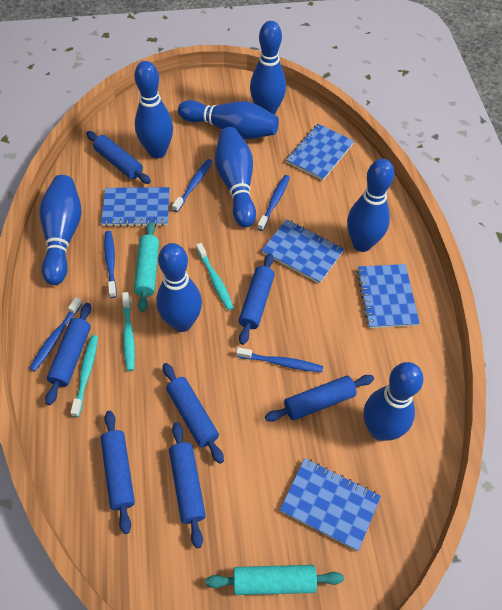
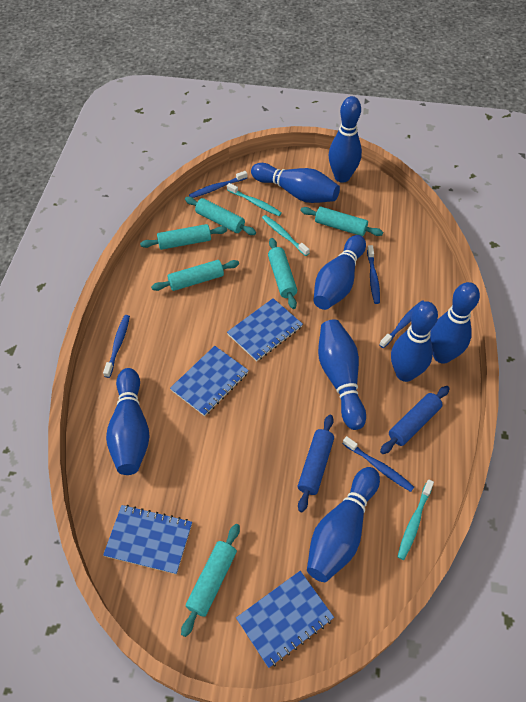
blue notebook: 5 -> 4
blue rolling pin: 7 -> 2
turquoise rolling pin: 2 -> 6

